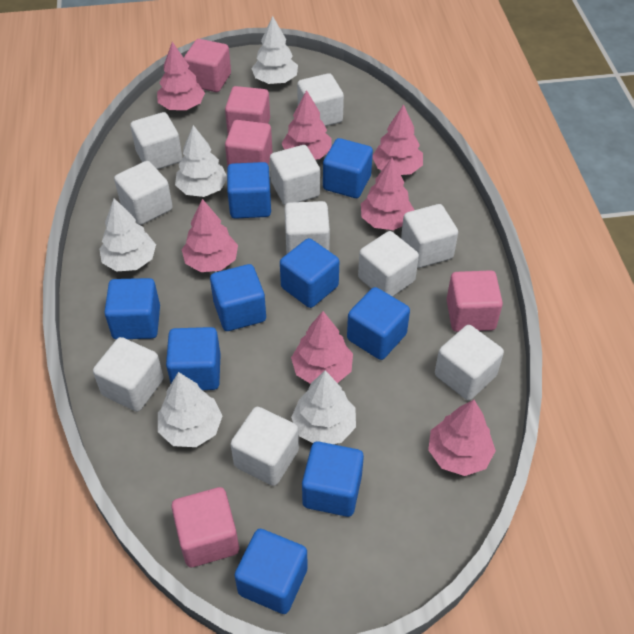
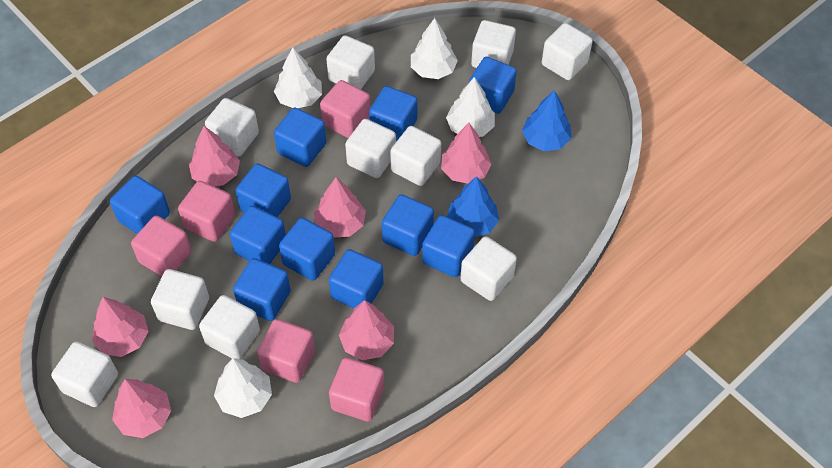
blue cube: 9 -> 11
blue tree: 0 -> 2
pink tree: 7 -> 6
white tree: 5 -> 4

